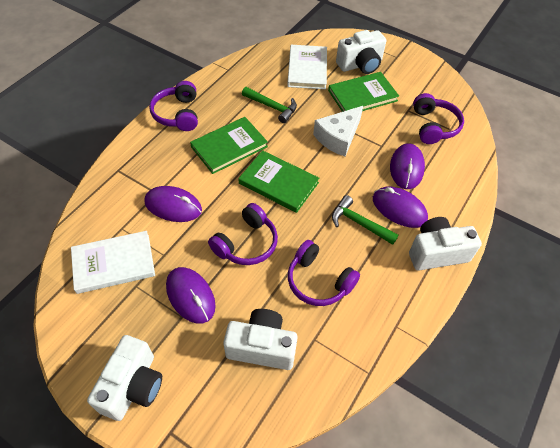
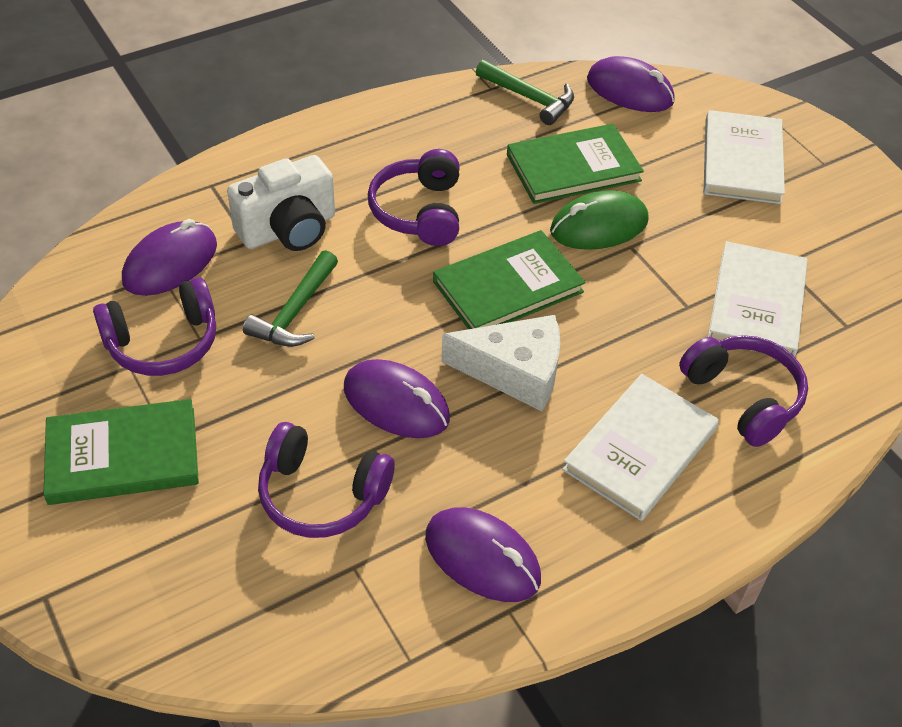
green mouse: 0 -> 1
white book: 2 -> 3
white camera: 4 -> 1

